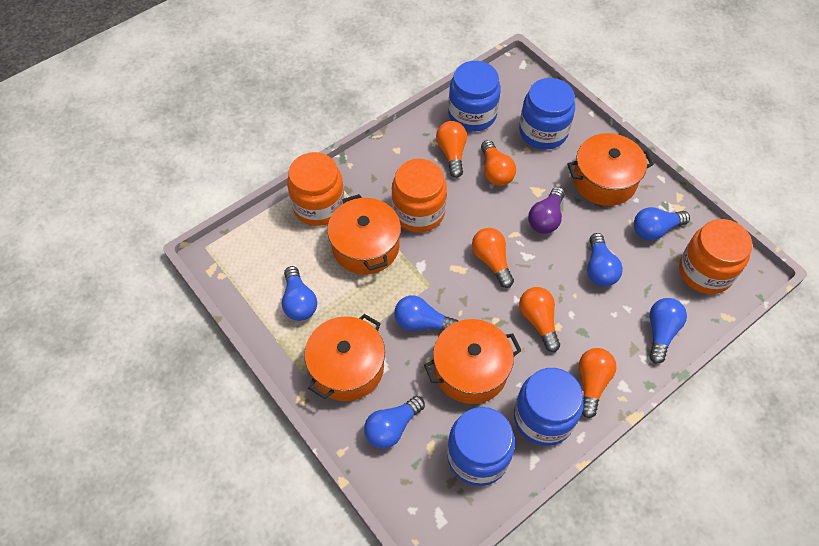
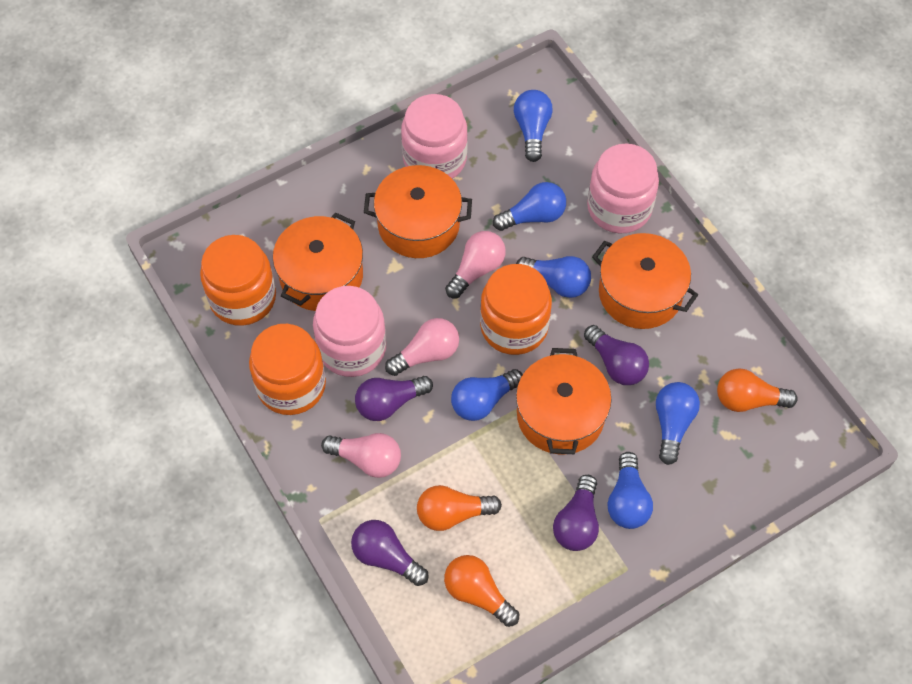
blue jar: 4 -> 0
orange light bulb: 5 -> 3
pink jar: 0 -> 3
pink light bulb: 0 -> 3
purple light bulb: 1 -> 4

